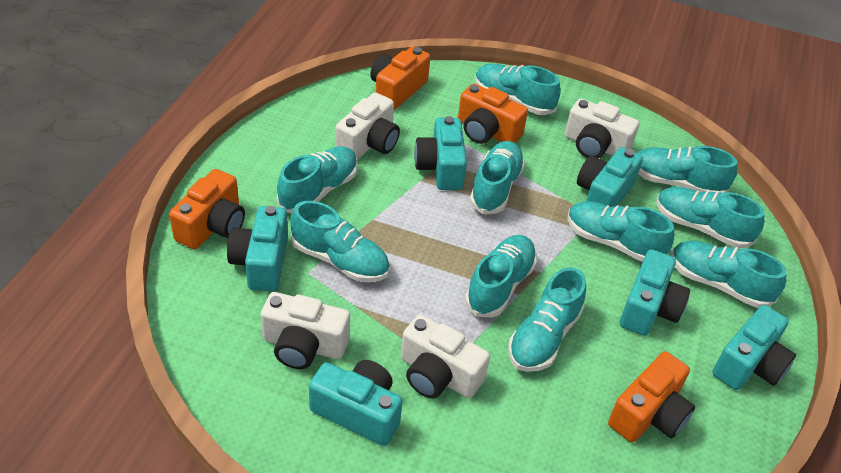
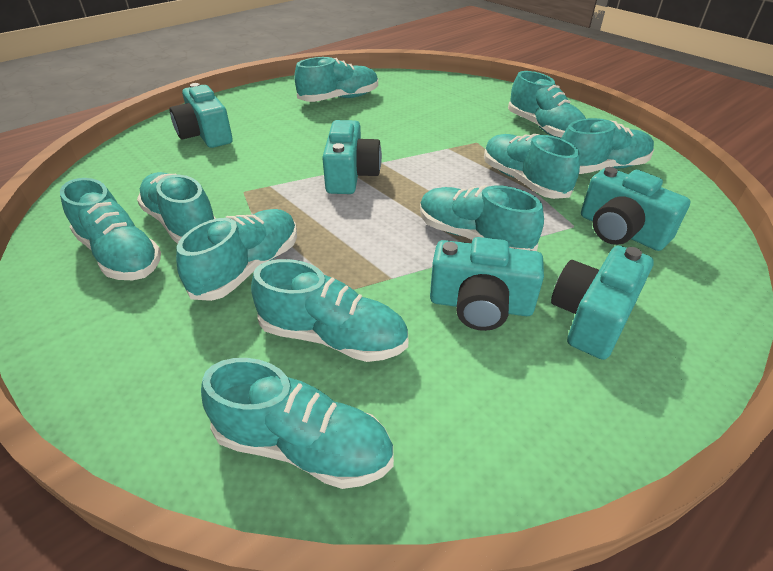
orange camera: 4 -> 0
turquoise camera: 6 -> 5
white camera: 4 -> 0

